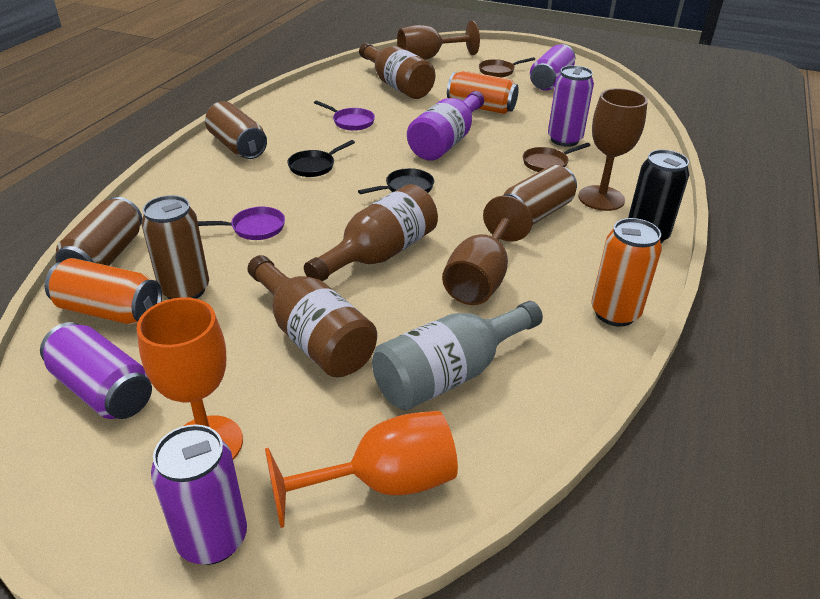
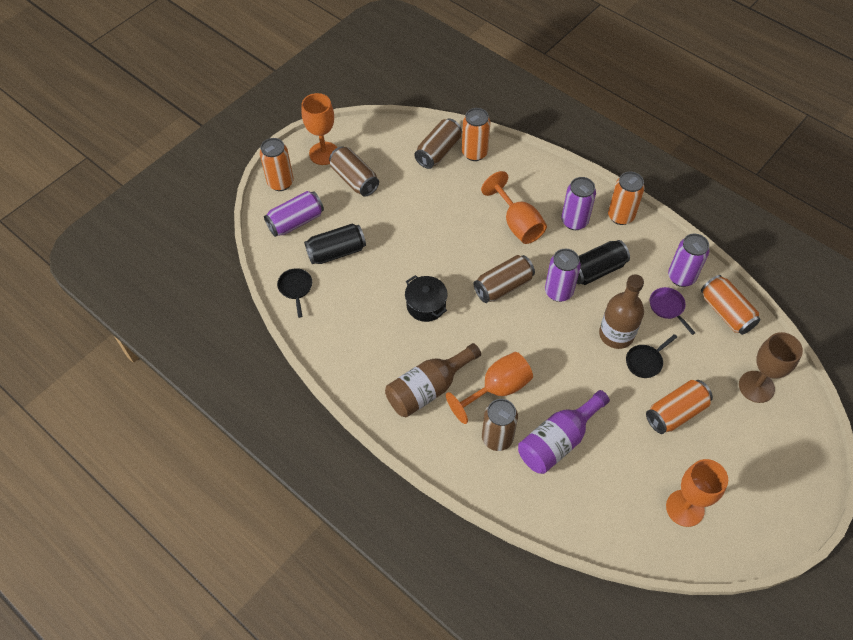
black can: 1 -> 2
black pot: 0 -> 1
brown bottle: 3 -> 2
brown goblet: 3 -> 1
brown pan: 2 -> 0
grey bottle: 1 -> 0
orange can: 3 -> 5
orange goblet: 2 -> 4
purple pan: 2 -> 1

